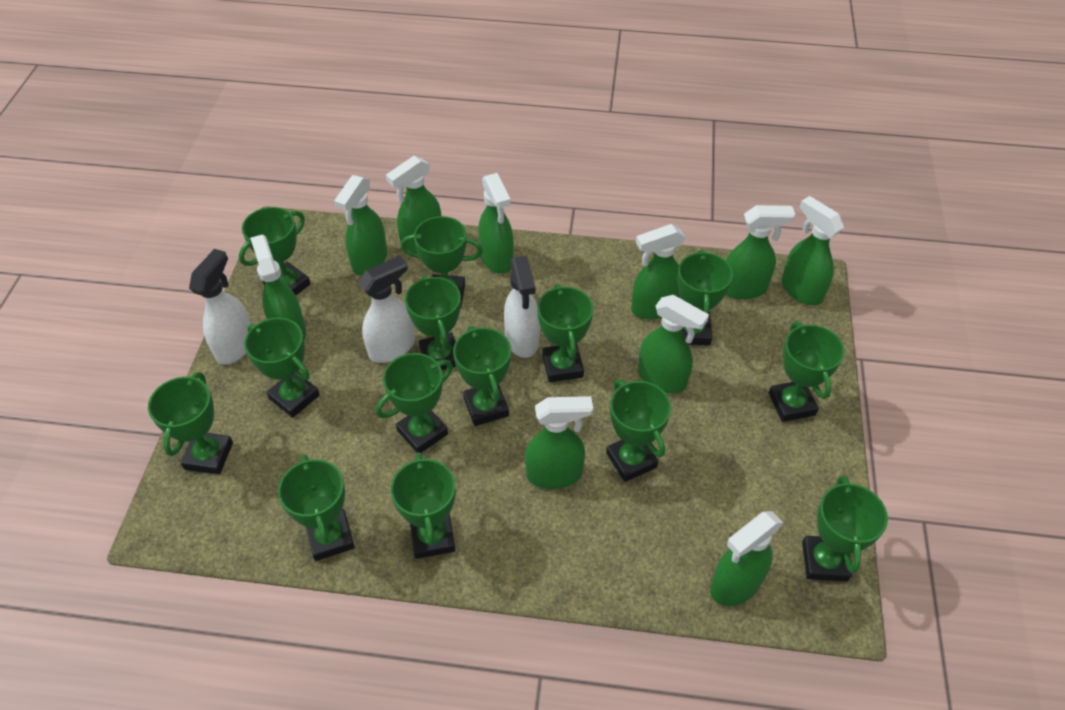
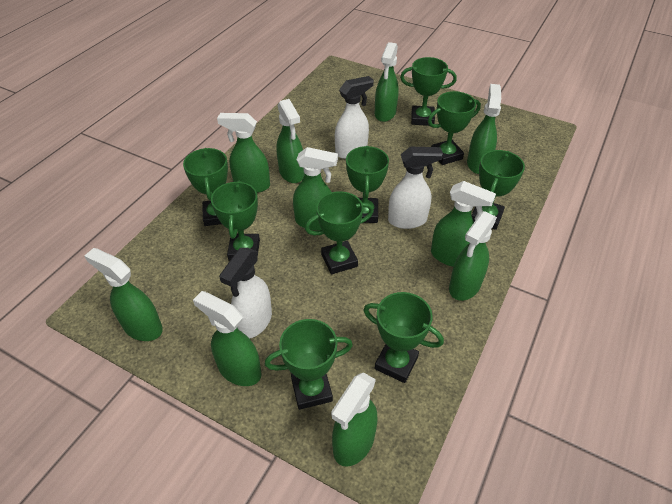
green trophy: 14 -> 9

